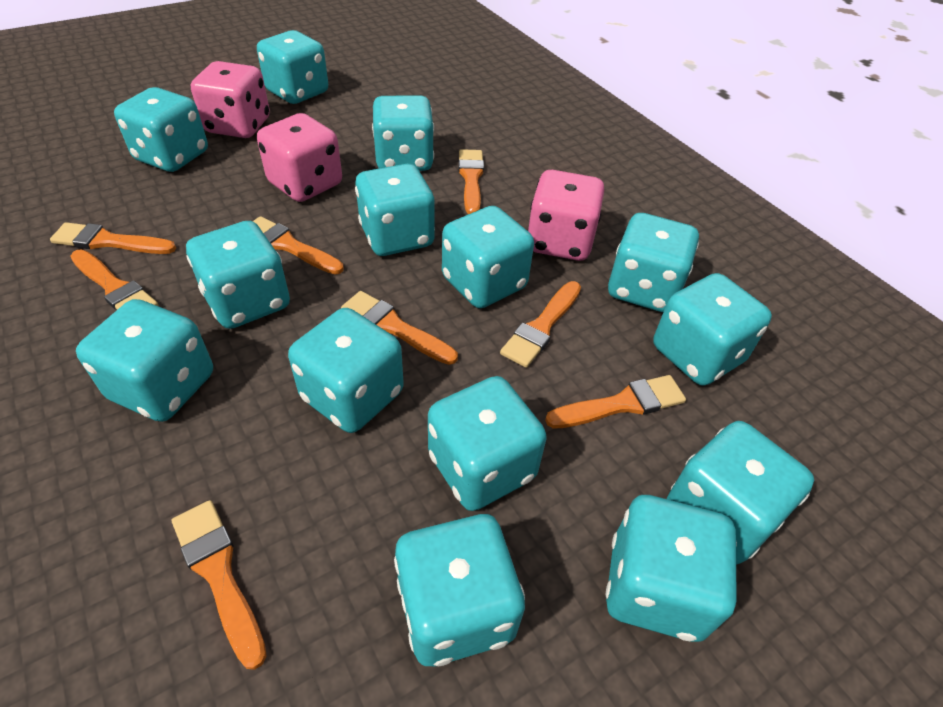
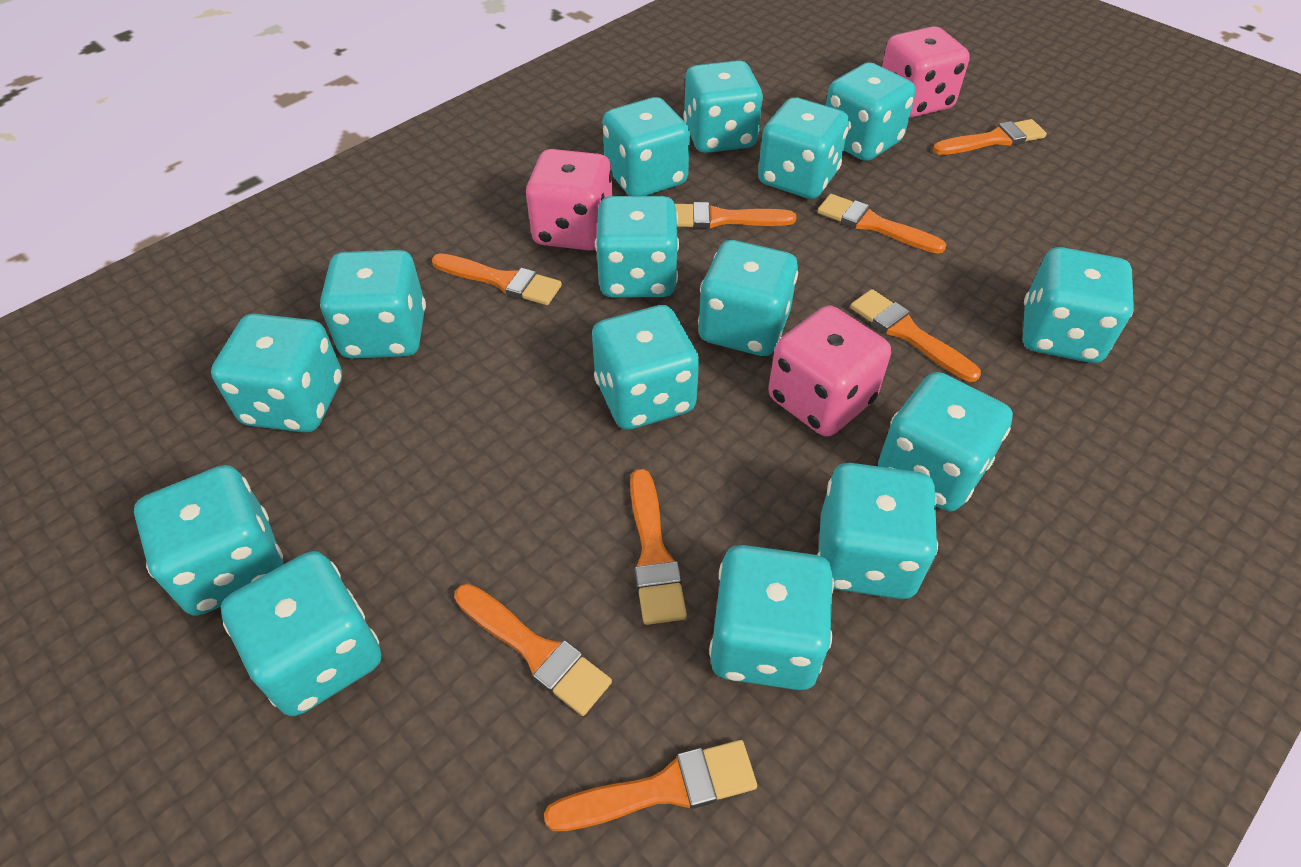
turquoise dice: 14 -> 15

